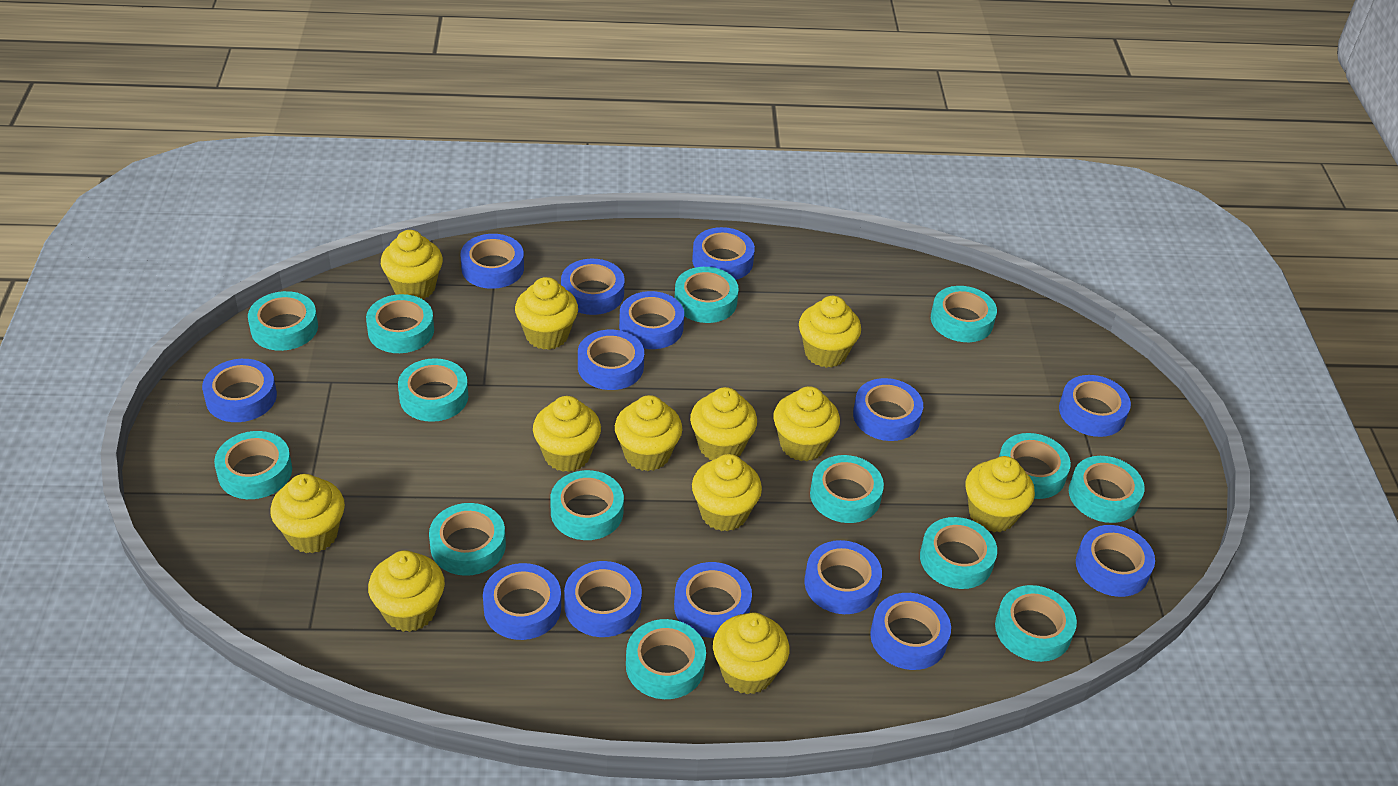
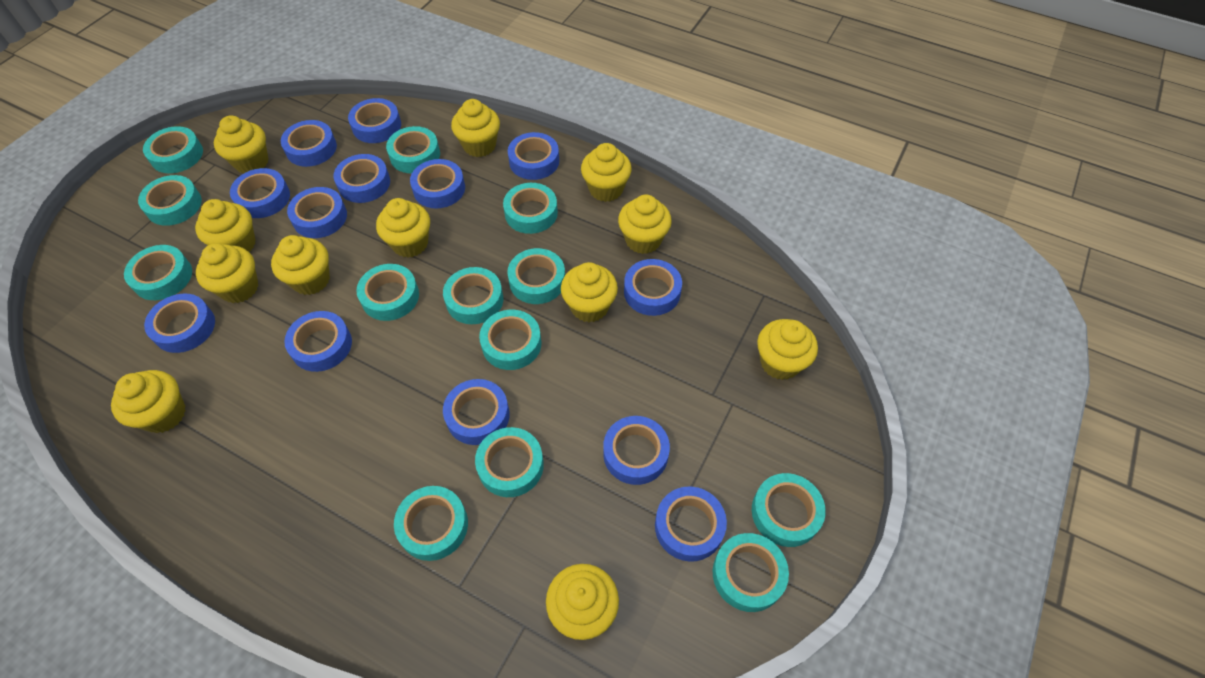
blue tape: 14 -> 13
turquoise tape: 14 -> 13

